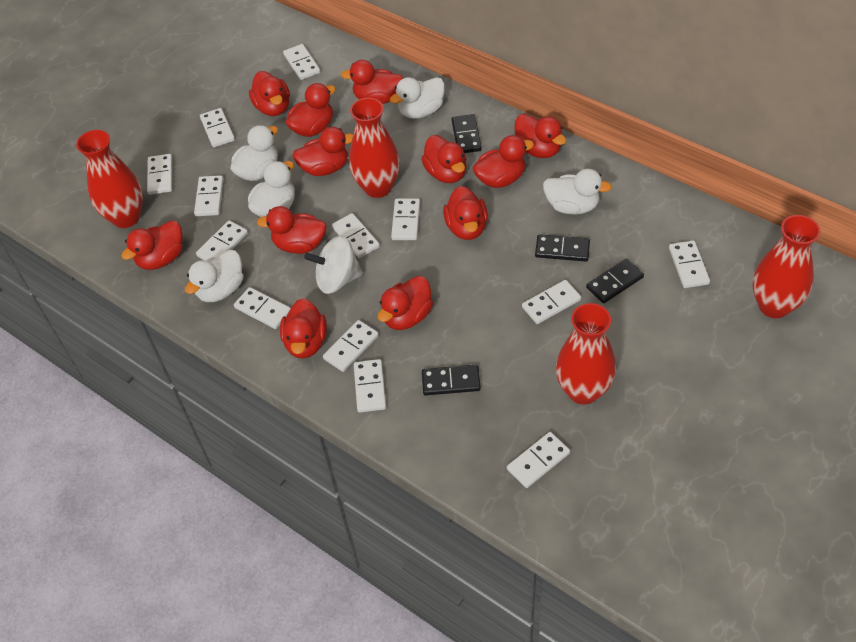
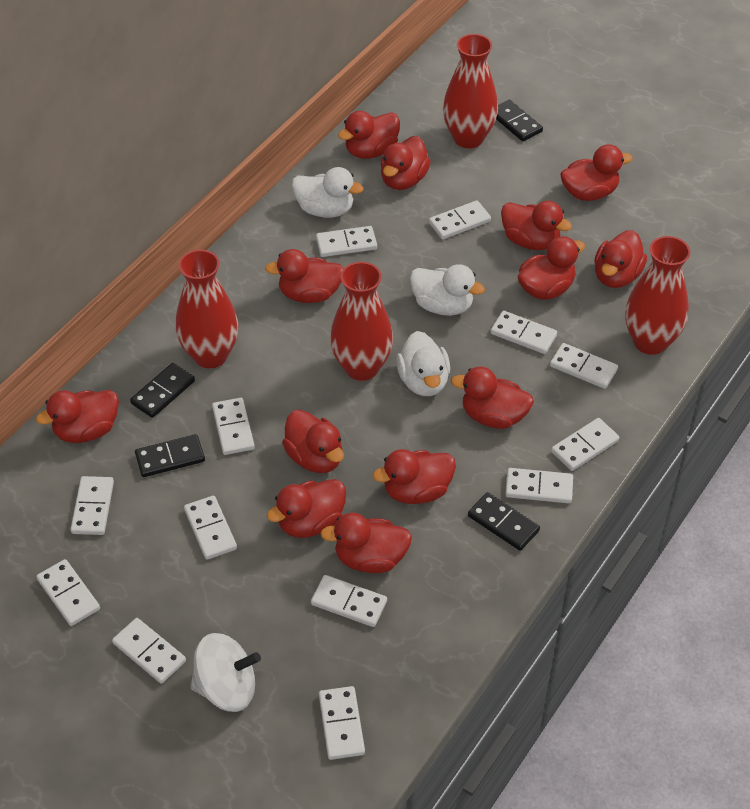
red duck: 12 -> 13
white duck: 5 -> 3

